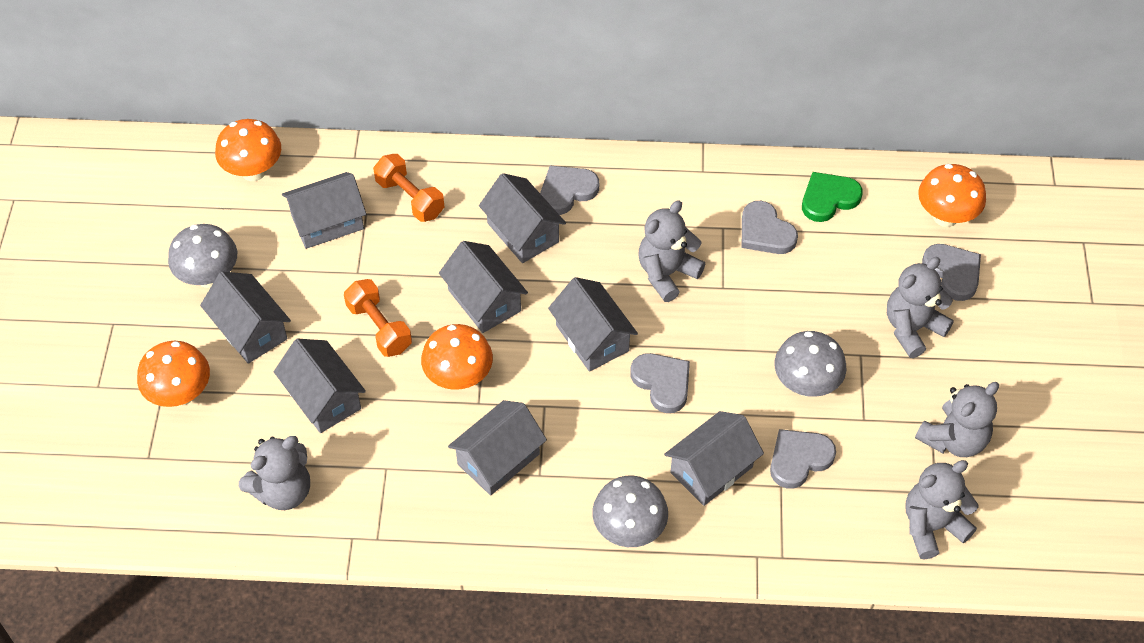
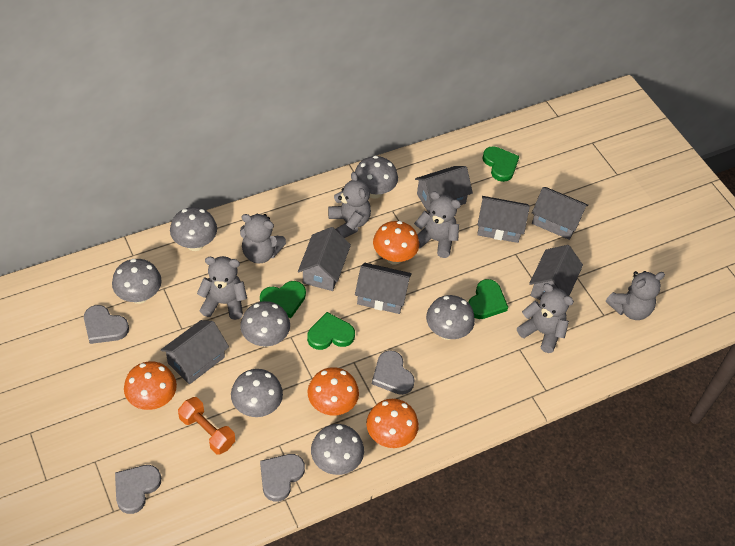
green heart: 1 -> 4
grey heart: 5 -> 4
grey house: 8 -> 7
grey mushroom: 3 -> 7
grey teddy bear: 5 -> 6
orange dumbbell: 2 -> 1

